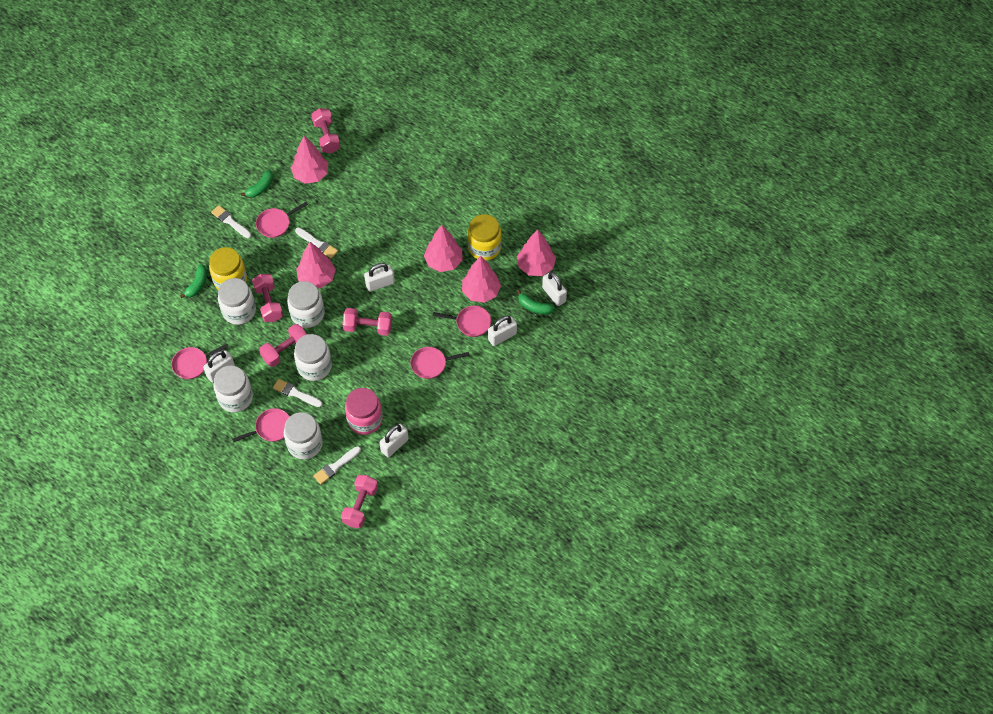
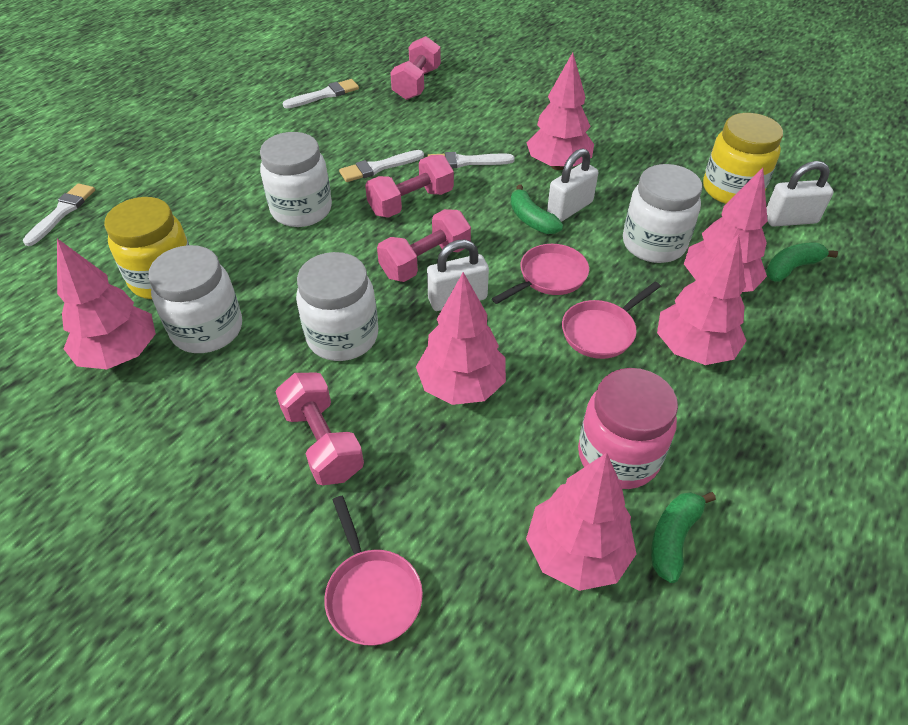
pink dumbbell: 5 -> 4
pink pan: 5 -> 3
pink tree: 5 -> 6
white jar: 5 -> 4
white padlock: 5 -> 3

